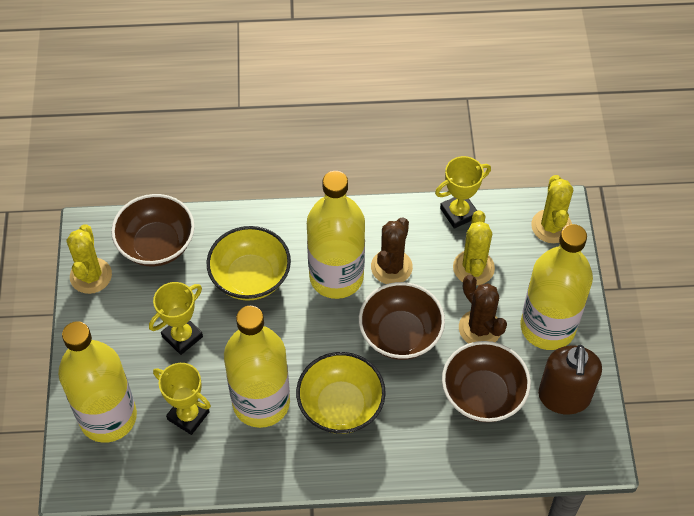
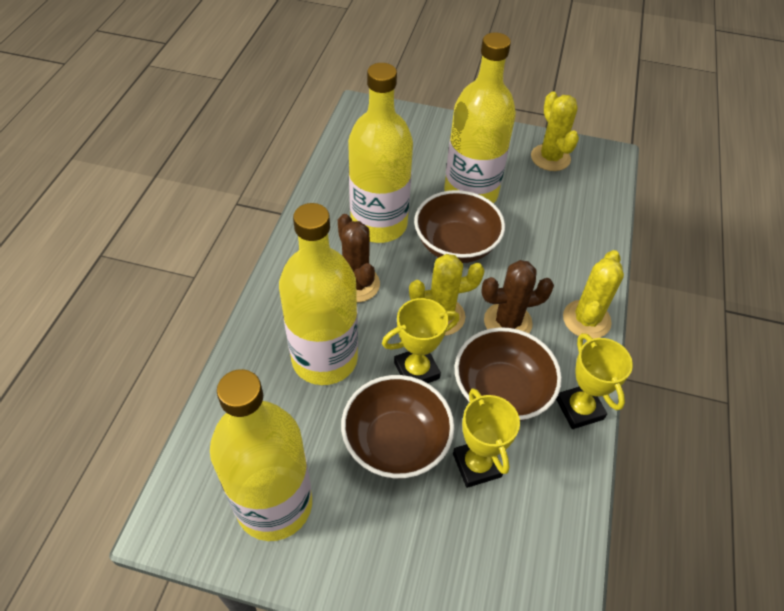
brown soap dispenser: 1 -> 0
yellow bowl: 2 -> 0

